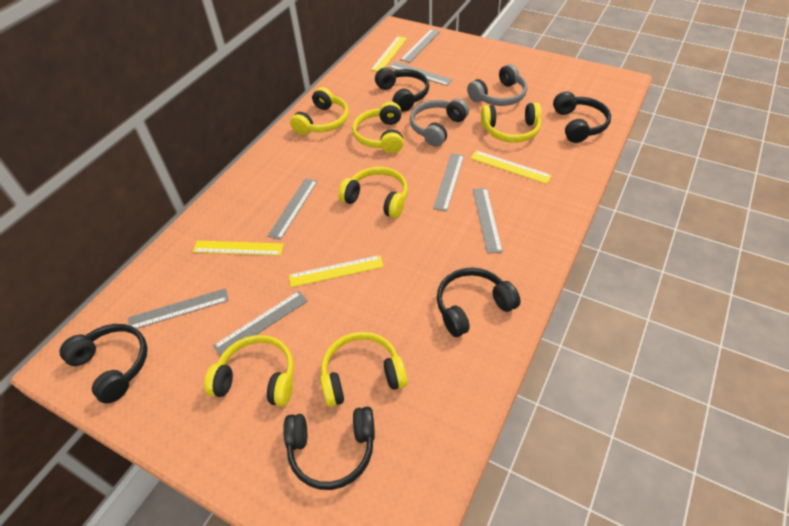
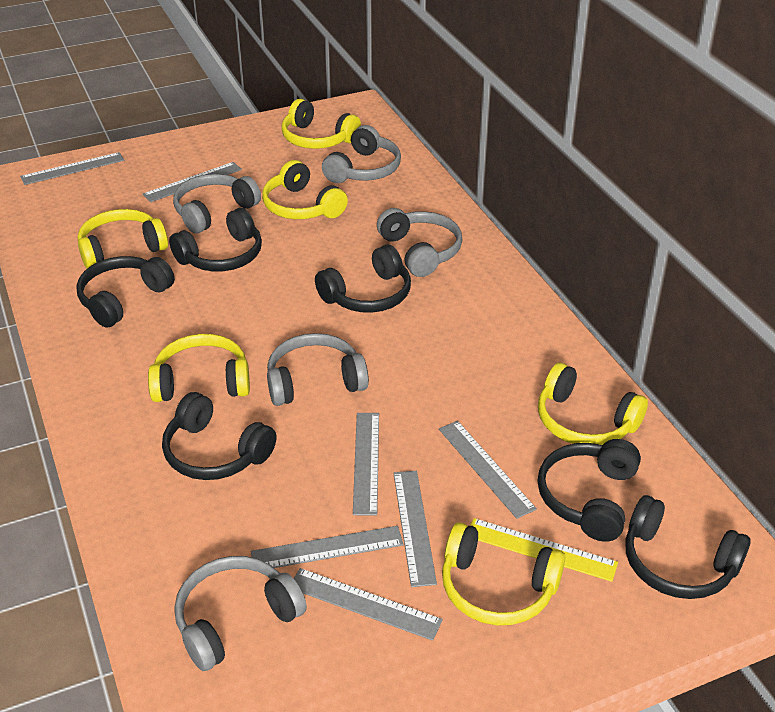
black headphones: 5 -> 6
grey headphones: 2 -> 5
yellow ruler: 4 -> 1

